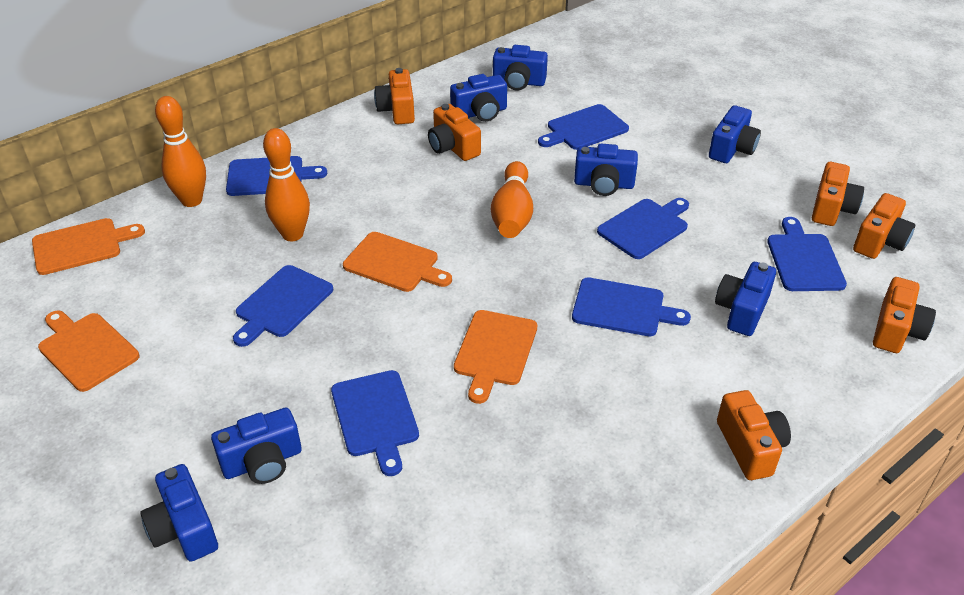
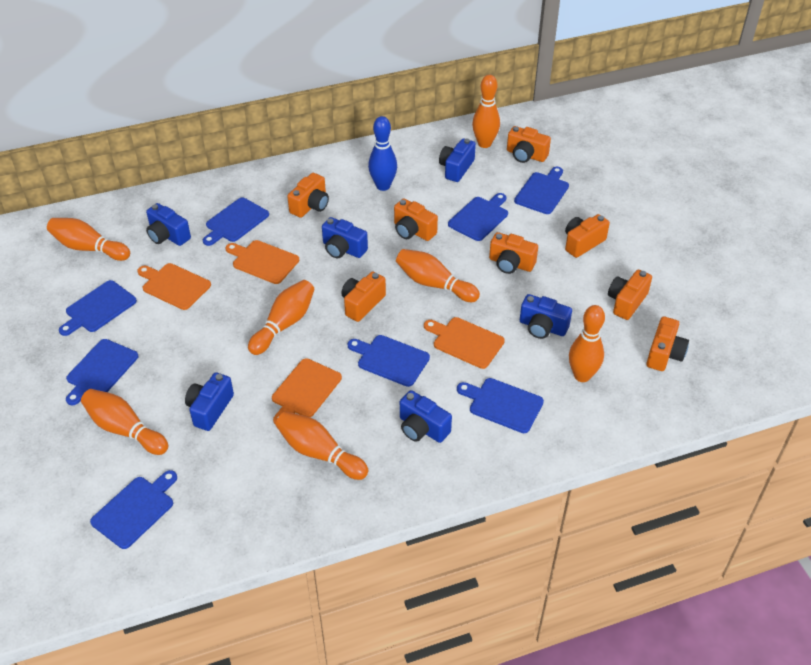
blue bowling pin: 0 -> 1
blue camera: 7 -> 6
blue cutting board: 7 -> 8
orange bowling pin: 3 -> 7
orange camera: 6 -> 8

